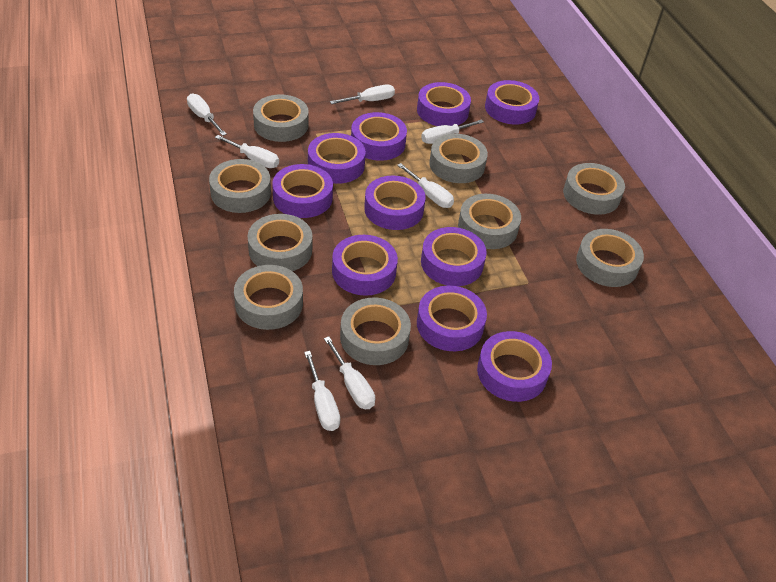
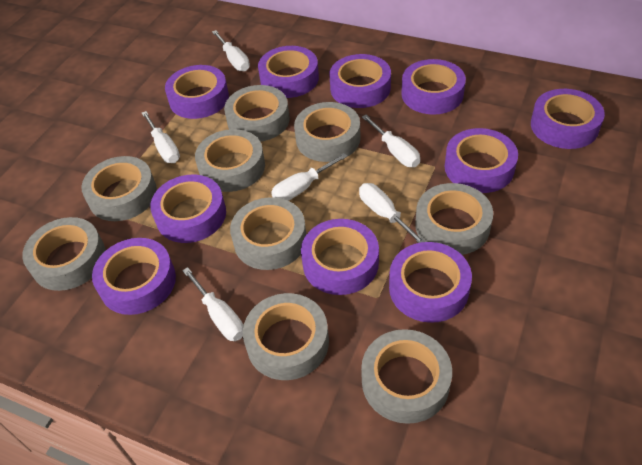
white screwdriver: 7 -> 6

